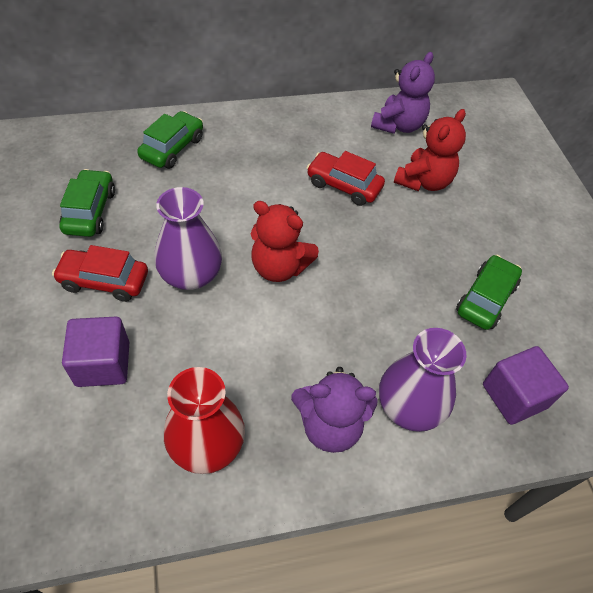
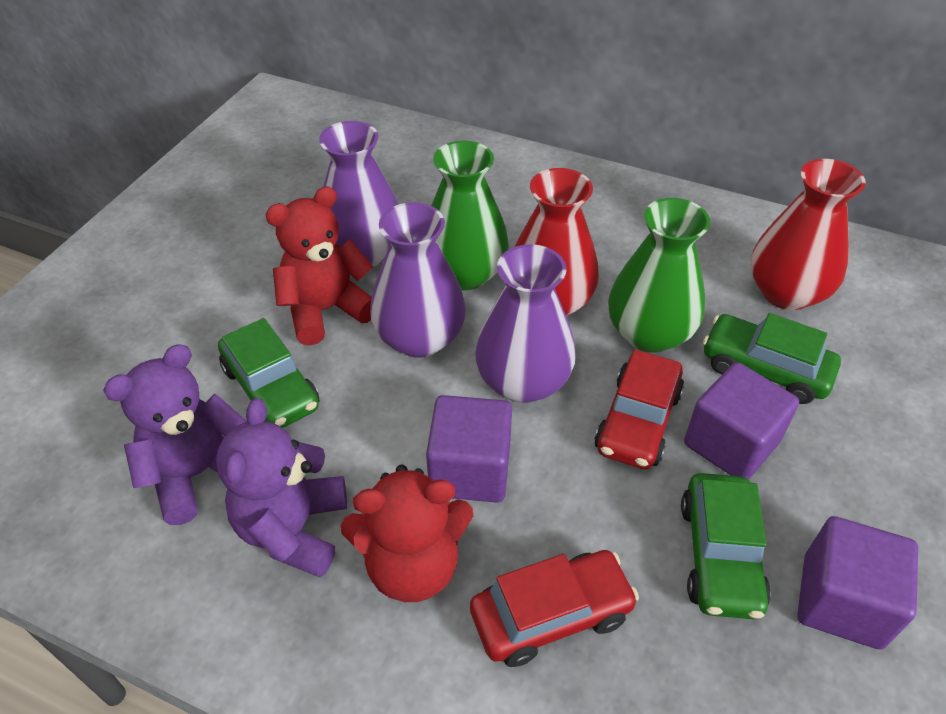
green vase: 0 -> 2
purple cube: 2 -> 3
purple vase: 2 -> 3
red vase: 1 -> 2

